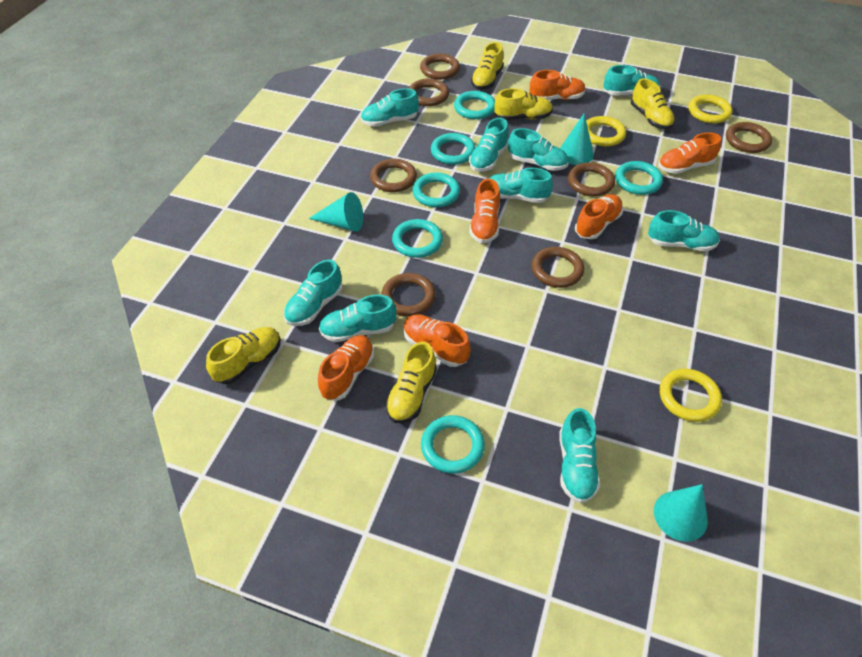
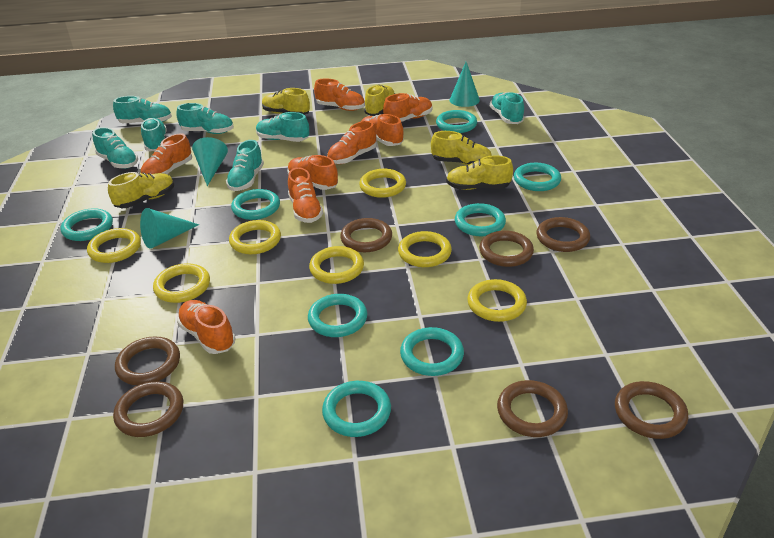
orange shoe: 6 -> 8
turquoise ring: 6 -> 8
turquoise shoe: 9 -> 7
yellow ring: 3 -> 7

